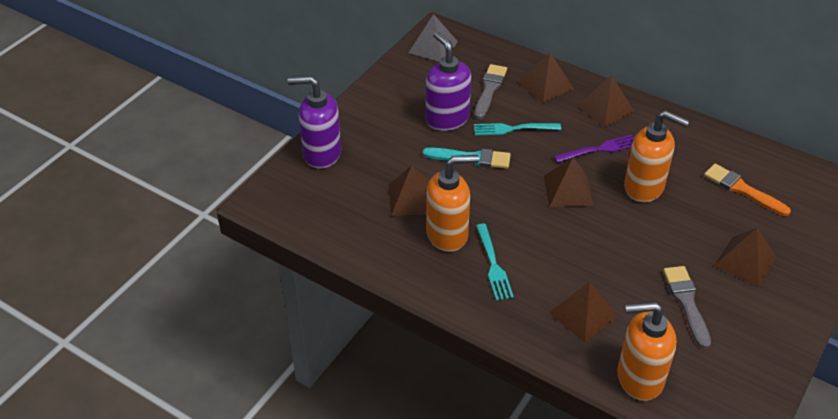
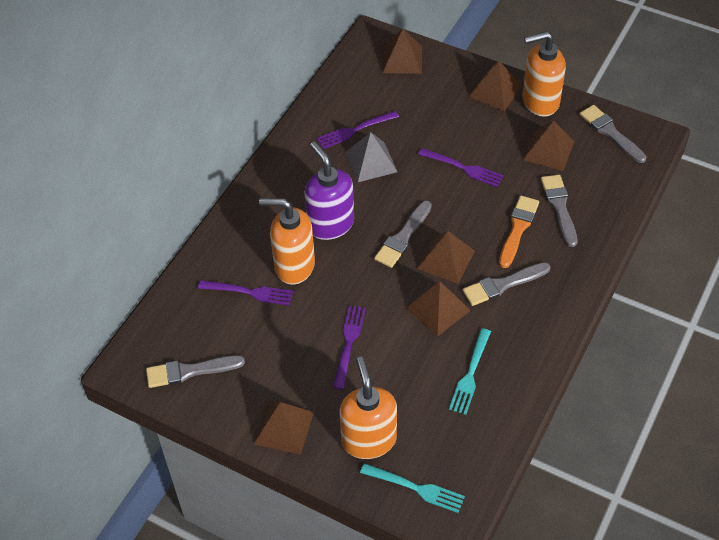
grey brush: 2 -> 5
purple fork: 1 -> 4
purple soap dispenser: 2 -> 1
turquoise brush: 1 -> 0

